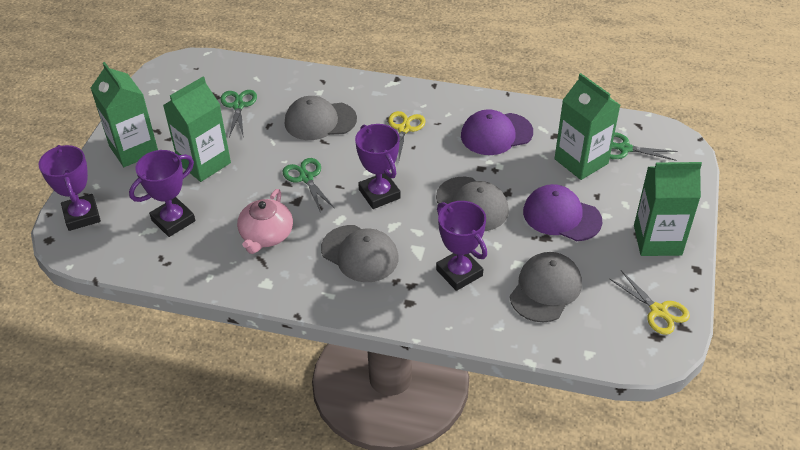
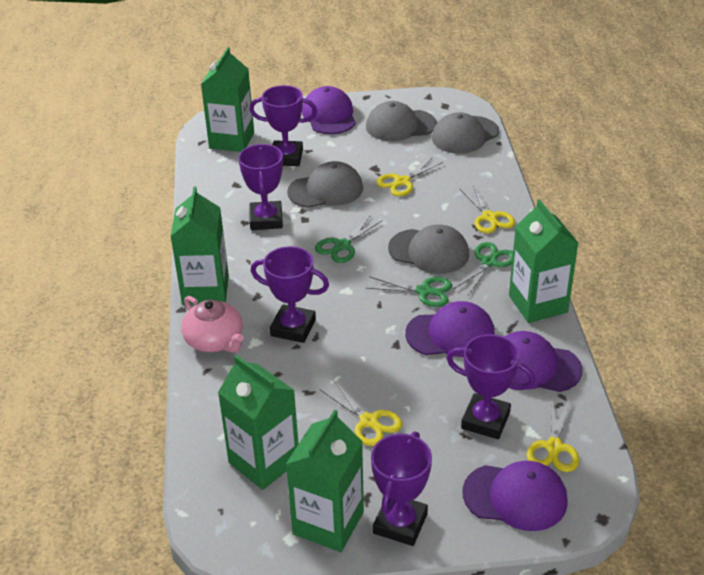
green carton: 4 -> 5
purple cap: 2 -> 4
purple trophy: 4 -> 5
yellow scissors: 2 -> 4

